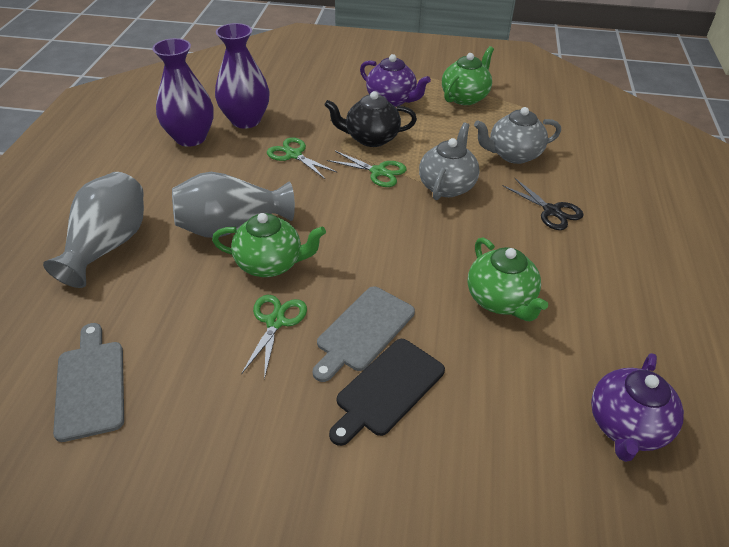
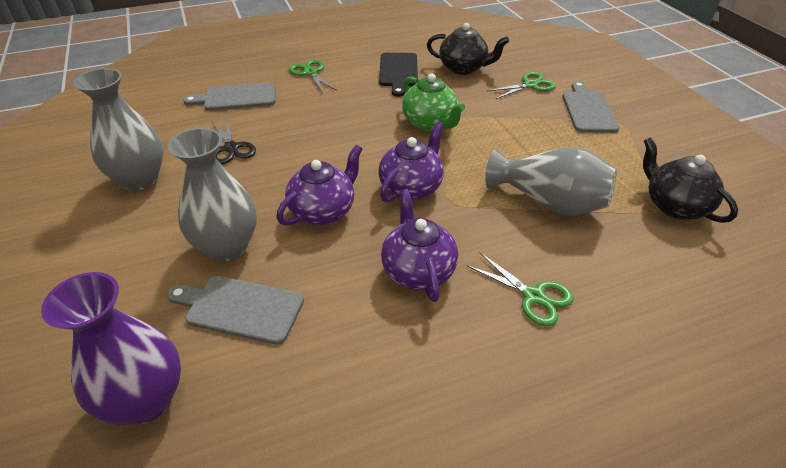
black teapot: 1 -> 2
green teapot: 3 -> 1
grey cutting board: 2 -> 3
grey teapot: 2 -> 0
grey vase: 2 -> 3
purple teapot: 2 -> 3
purple vase: 2 -> 1

